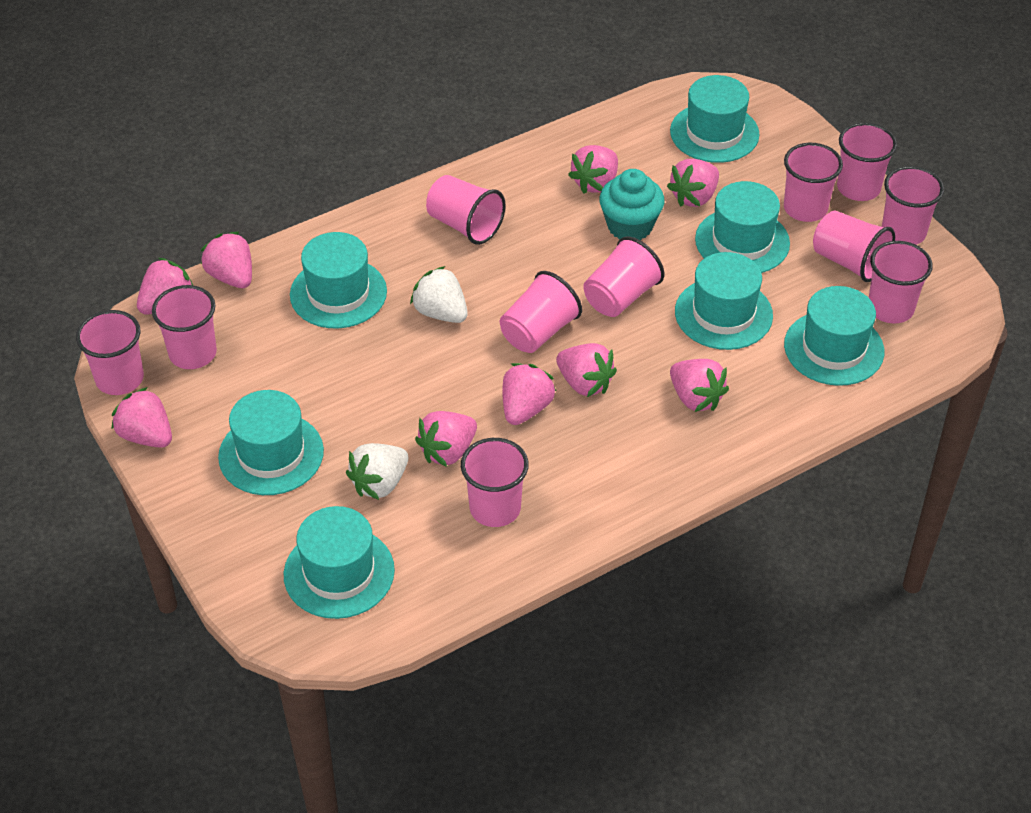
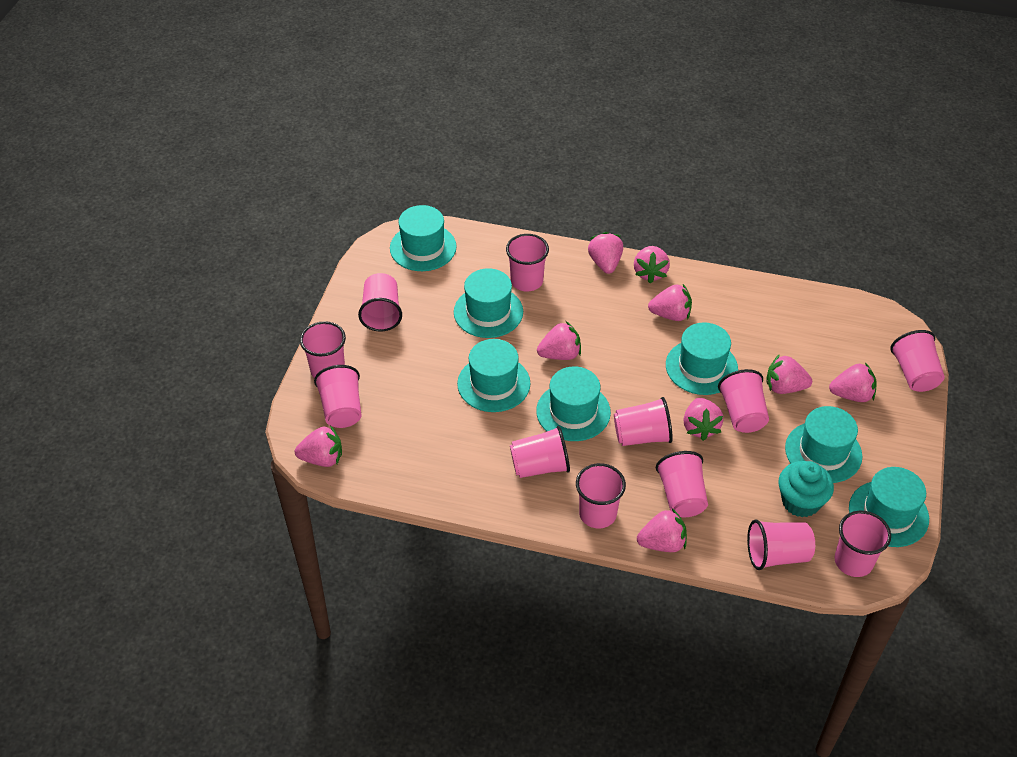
pink cup: 11 -> 12
white strawberry: 2 -> 0

